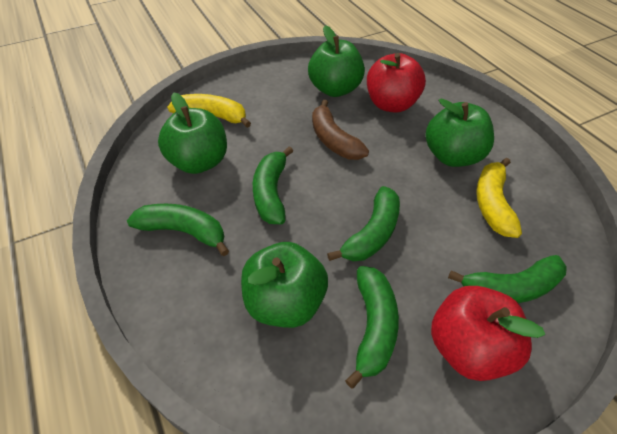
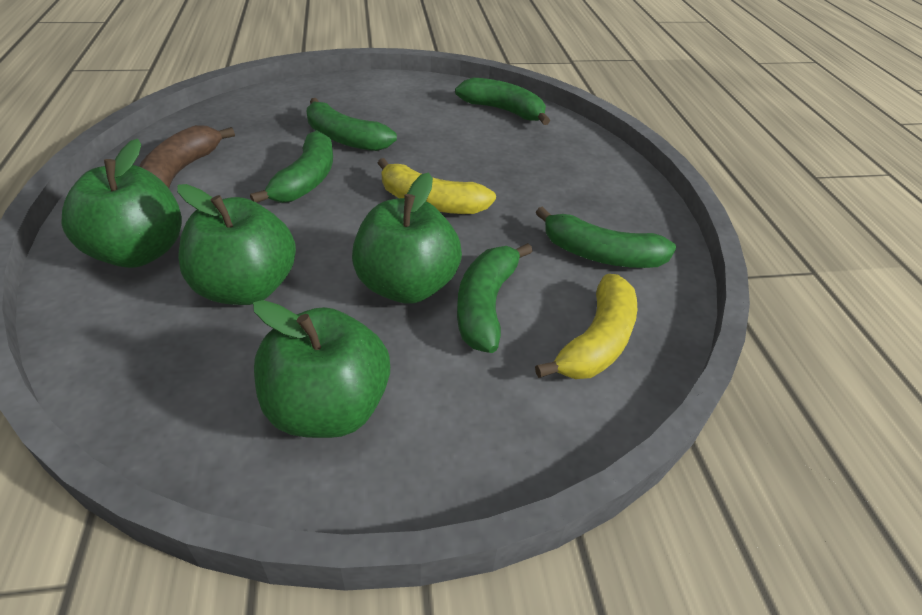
red apple: 2 -> 0

